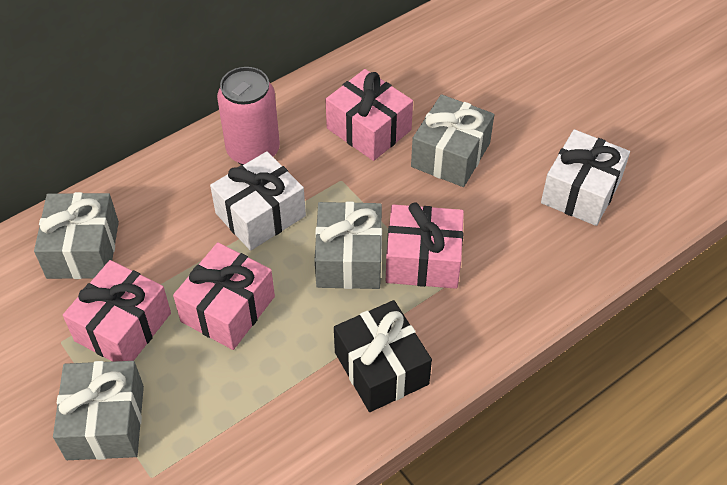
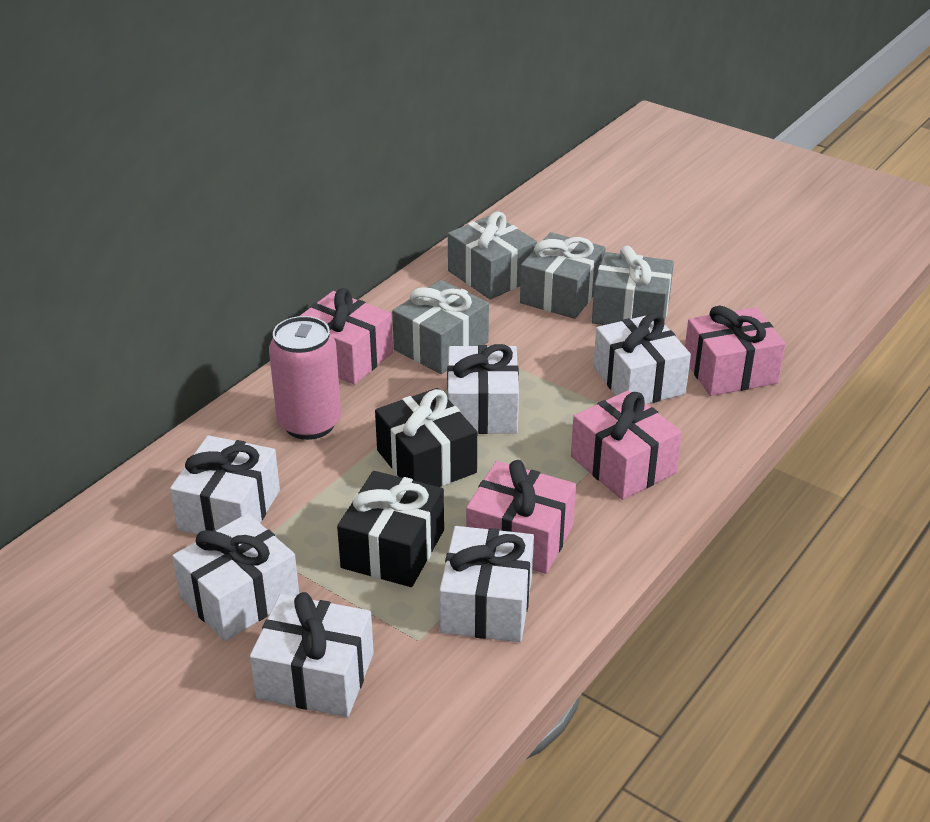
black gift: 1 -> 2
white gift: 2 -> 6

